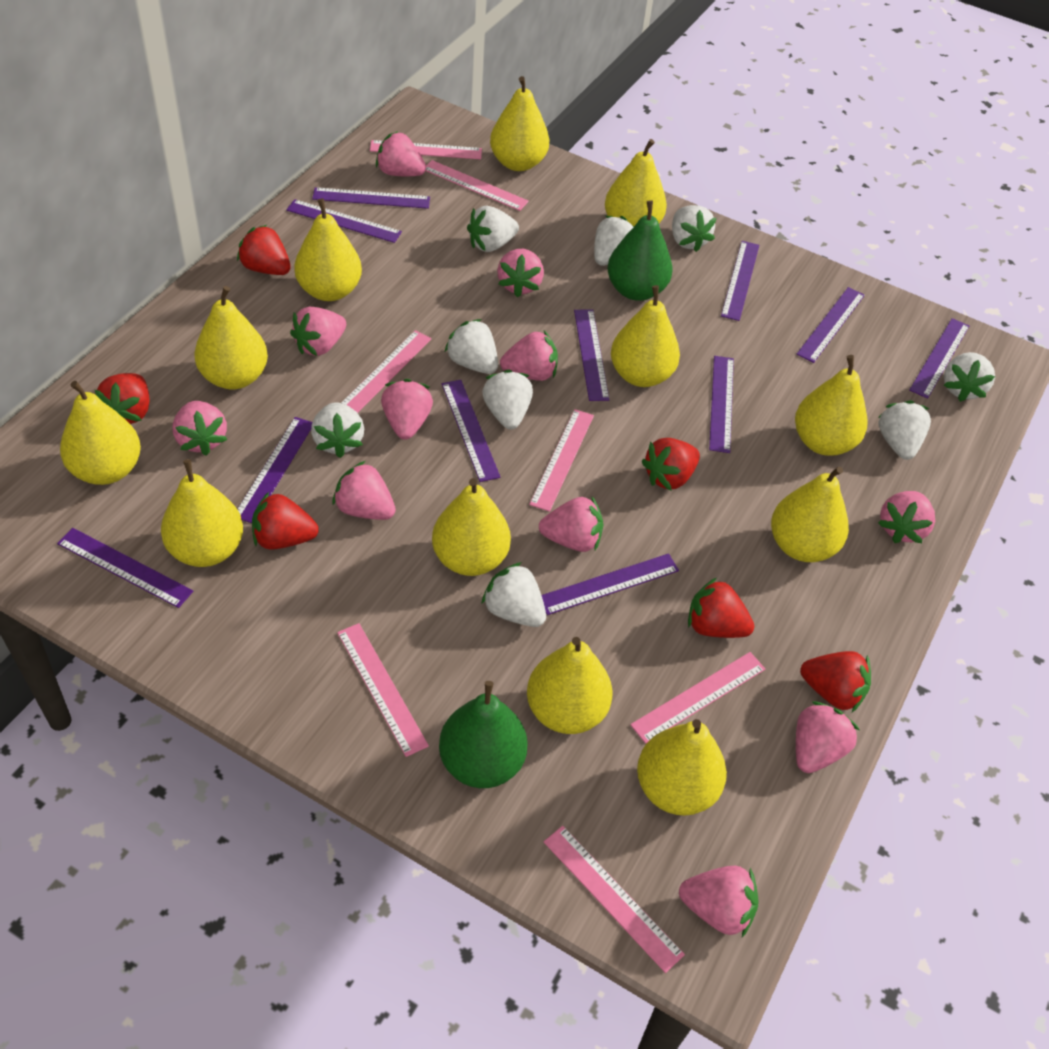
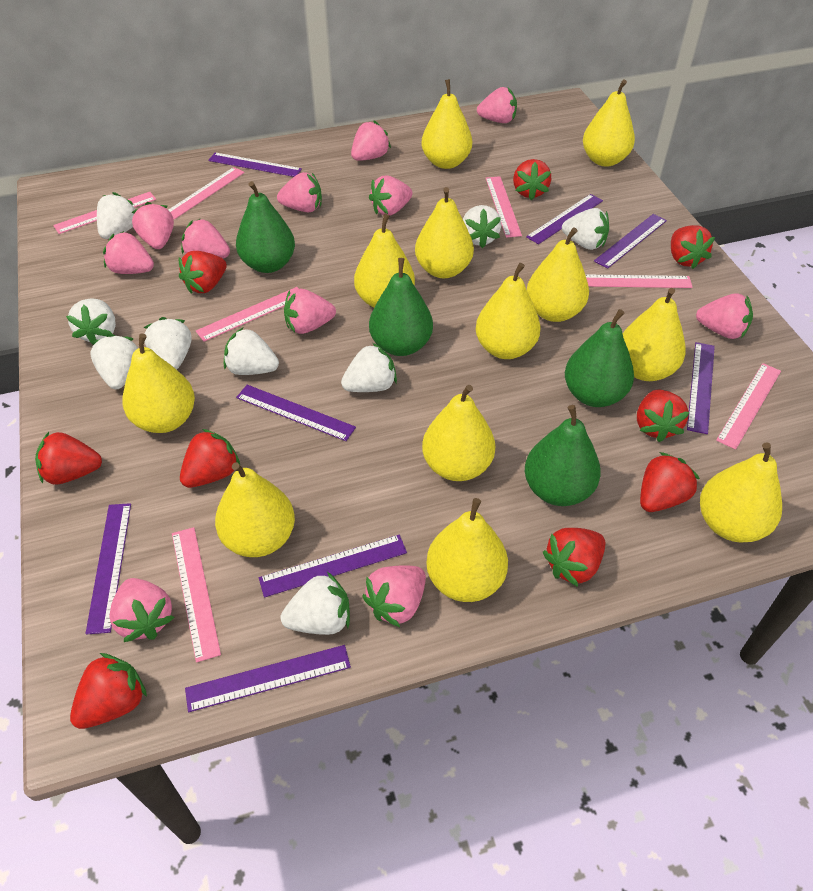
green pear: 2 -> 4
purple ruler: 11 -> 8
red strawberry: 6 -> 9

